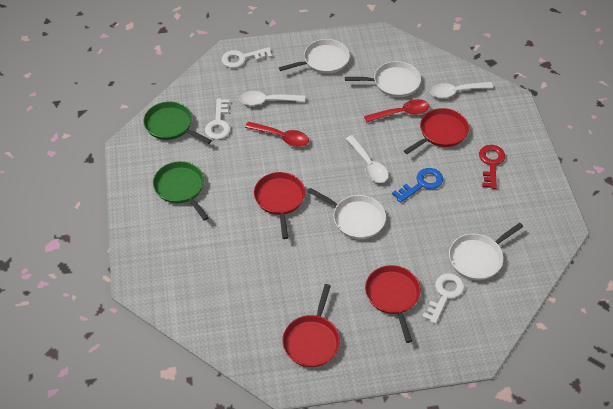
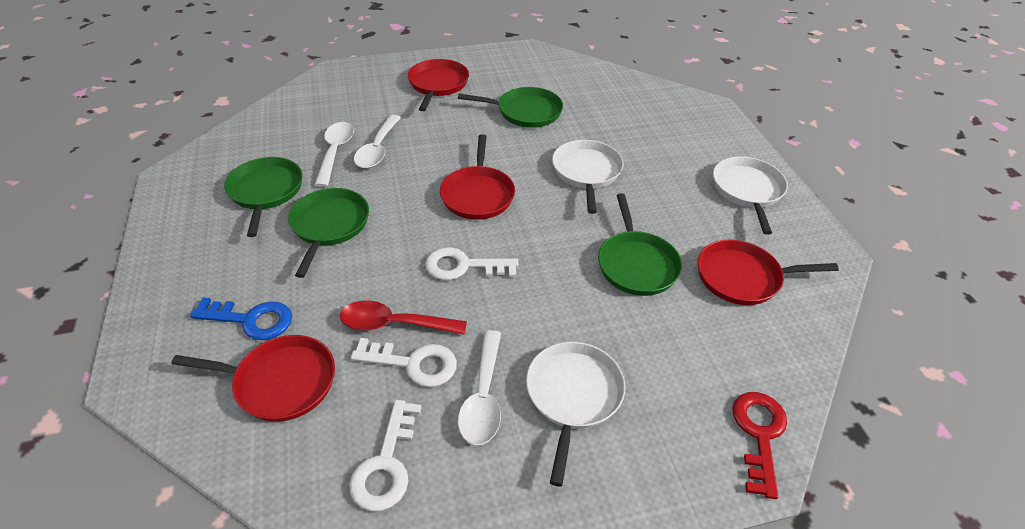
green pan: 2 -> 4
red spoon: 2 -> 1
white pan: 4 -> 3

